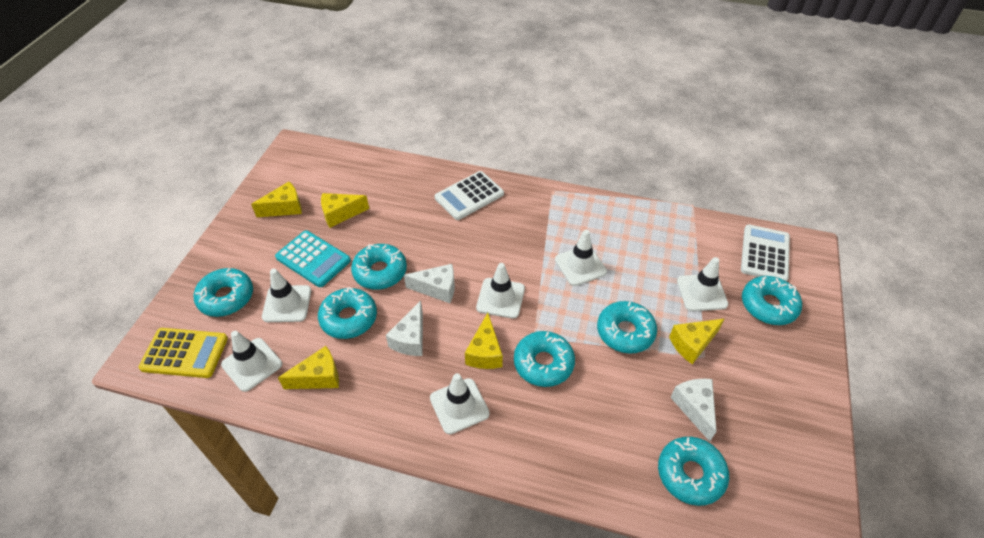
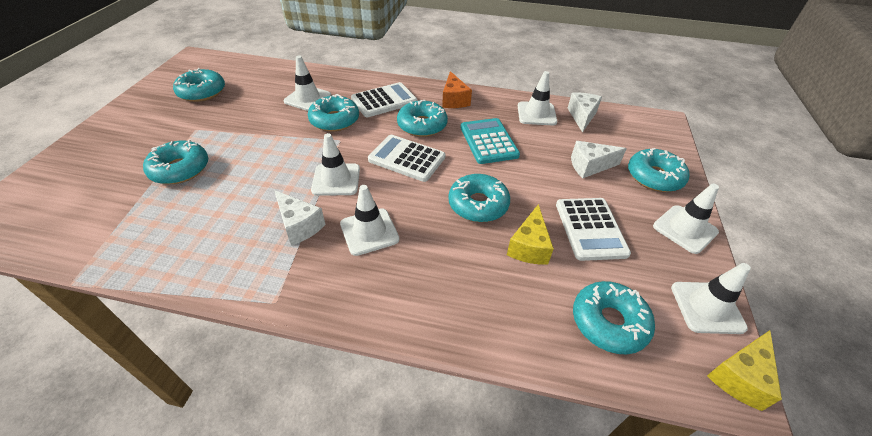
orange cheese: 0 -> 1
white calculator: 2 -> 3
yellow calculator: 1 -> 0
yellow cheese: 5 -> 2

